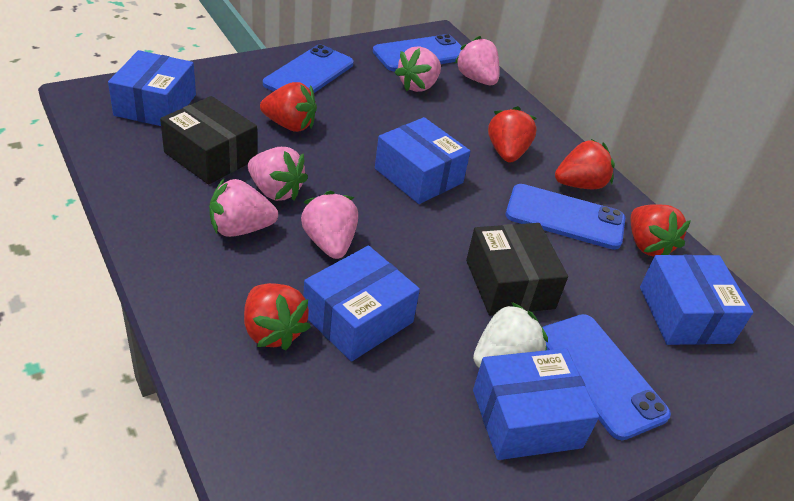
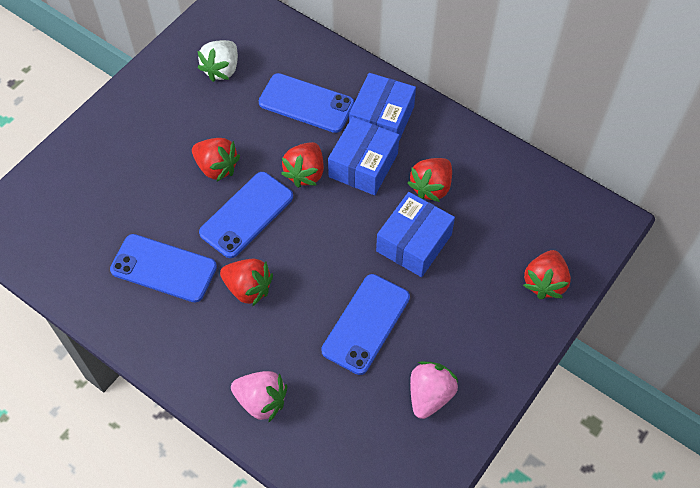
black box: 2 -> 0
blue box: 5 -> 3
pink strawberry: 5 -> 2

